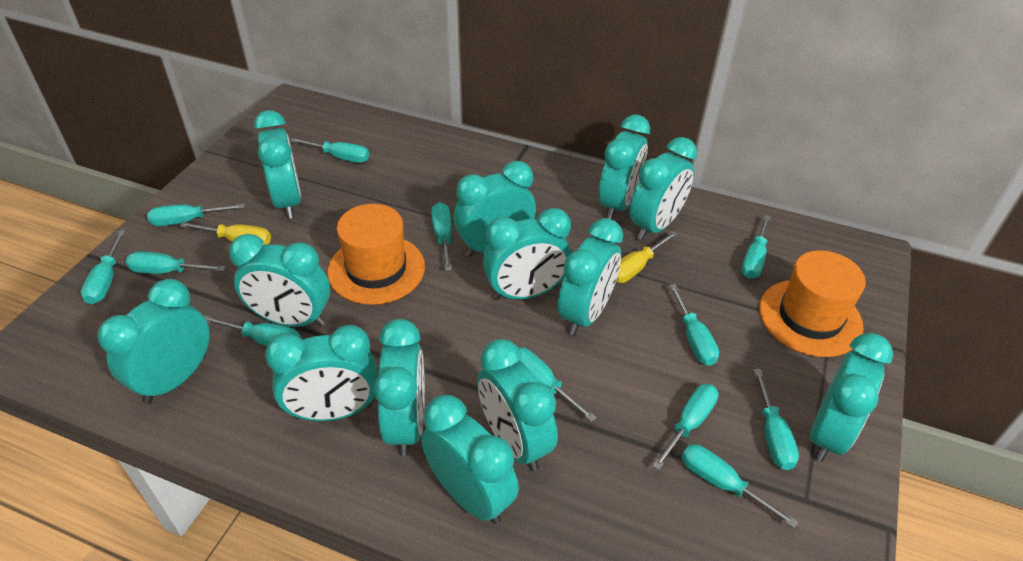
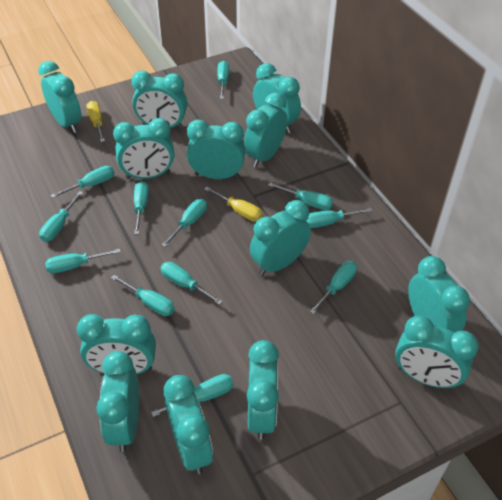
orange hat: 2 -> 0

